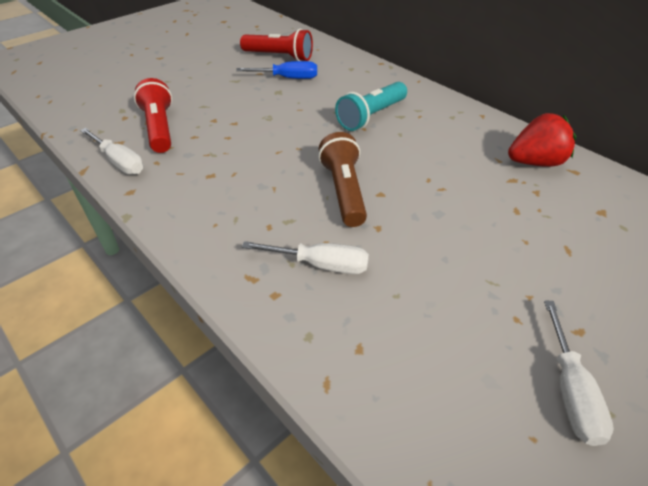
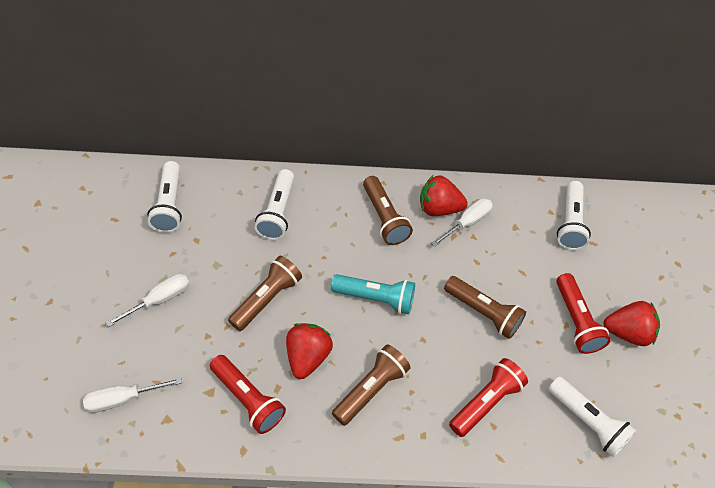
blue screwdriver: 1 -> 0
brown flashlight: 1 -> 4
red flashlight: 2 -> 3
red strawberry: 1 -> 3
white flashlight: 0 -> 4

